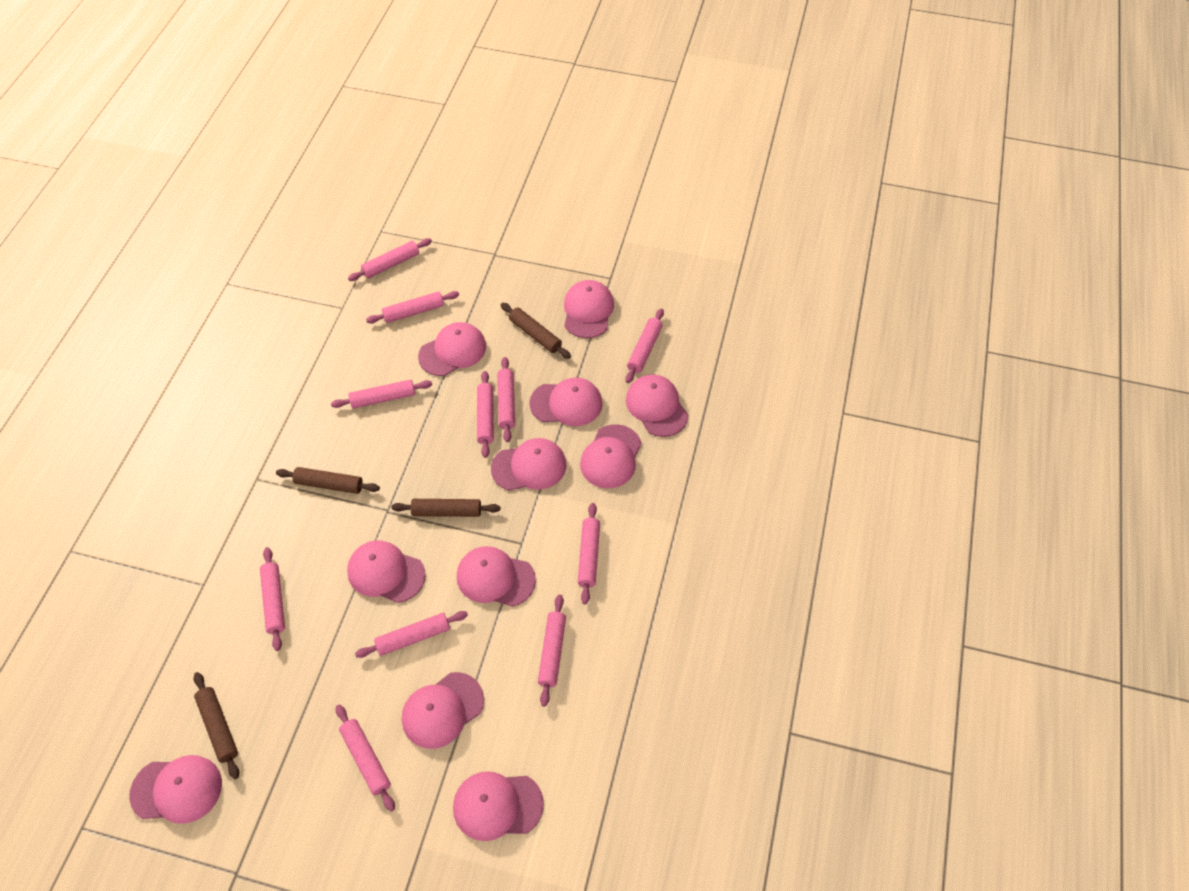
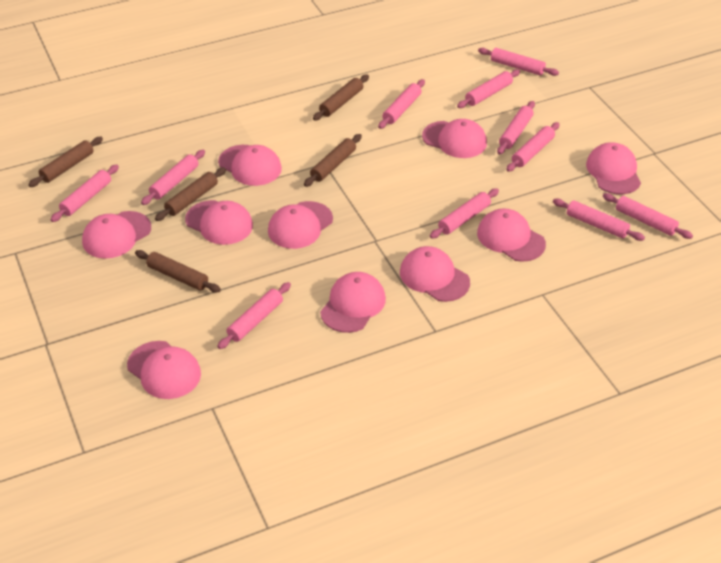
brown rolling pin: 4 -> 5
pink cap: 11 -> 10

